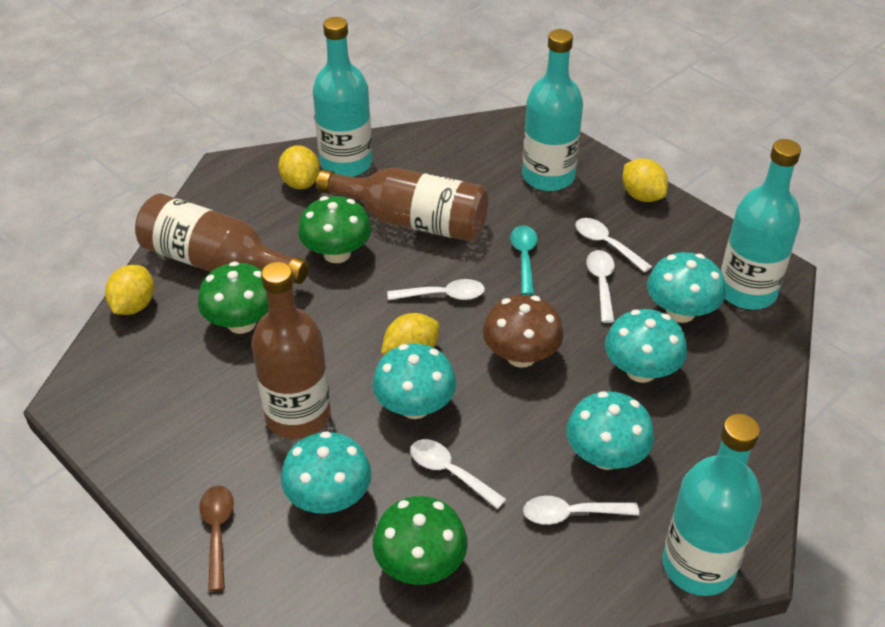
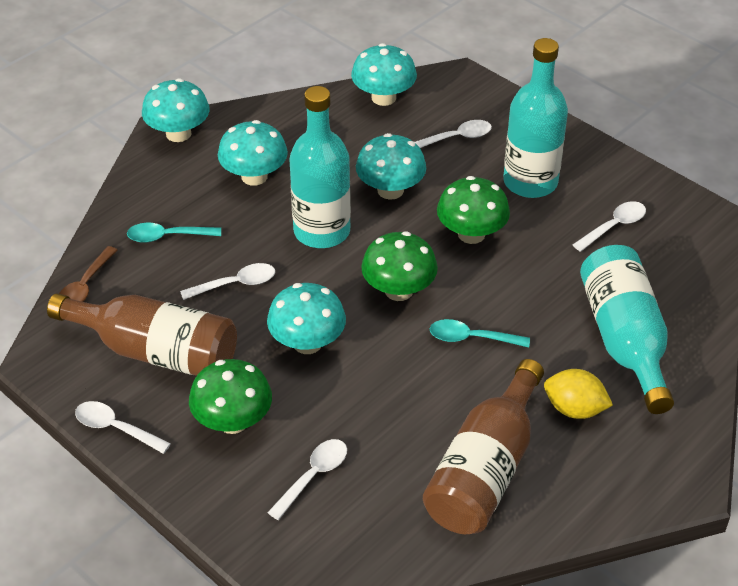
brown bottle: 3 -> 2
brown mushroom: 1 -> 0
turquoise bottle: 4 -> 3
turquoise spoon: 1 -> 2
yellow lemon: 4 -> 1

